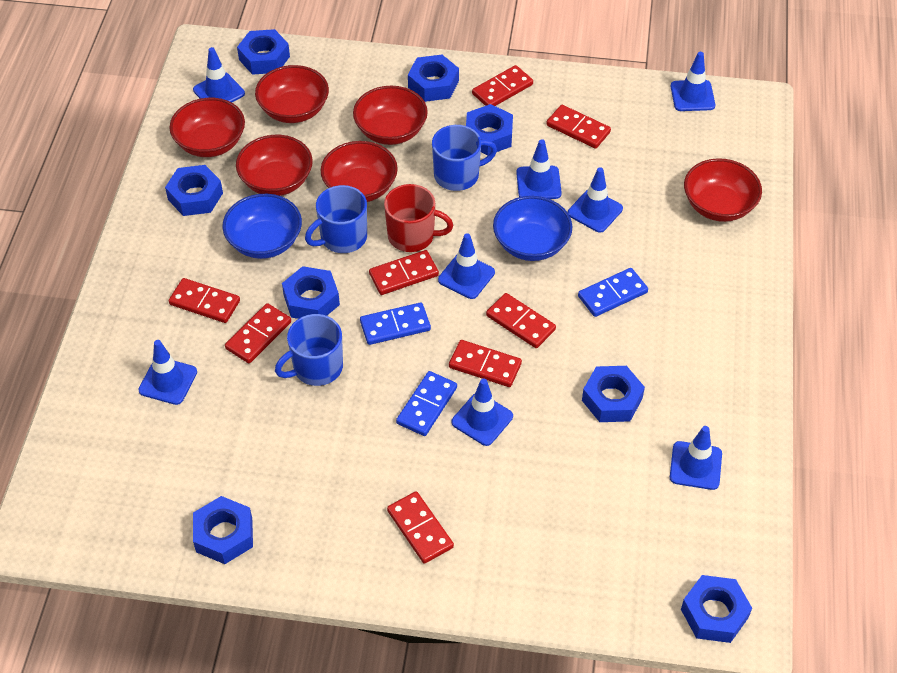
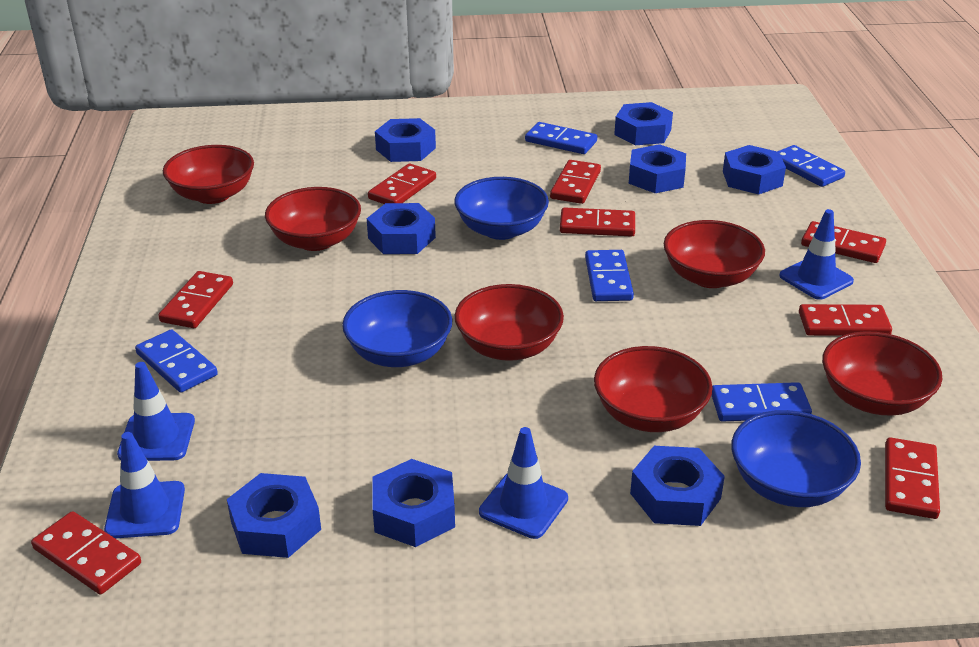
blue bowl: 2 -> 3
blue domino: 3 -> 5
blue mug: 3 -> 0
blue traffic cone: 8 -> 4
red mug: 1 -> 0

